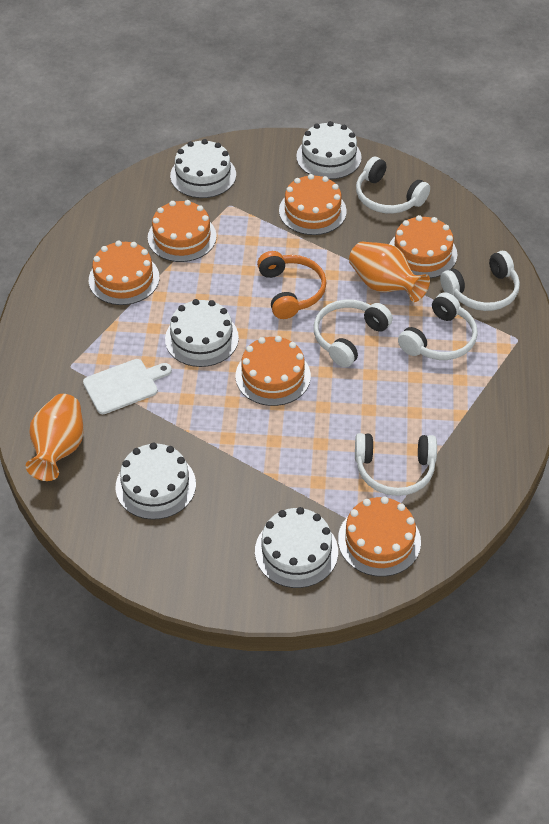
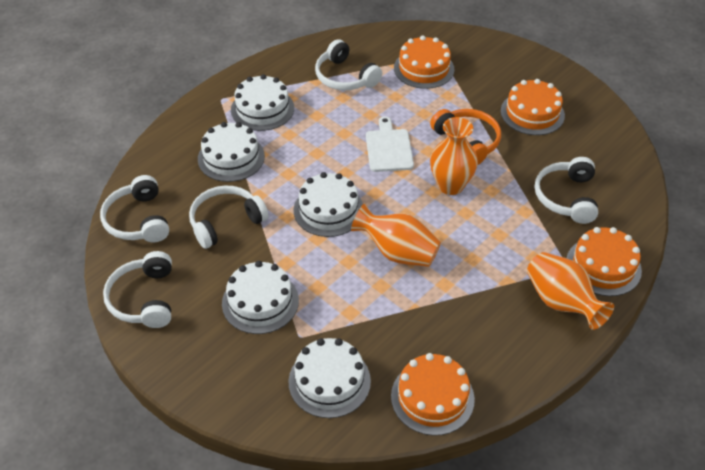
orange cake: 6 -> 4
orange vase: 2 -> 3

